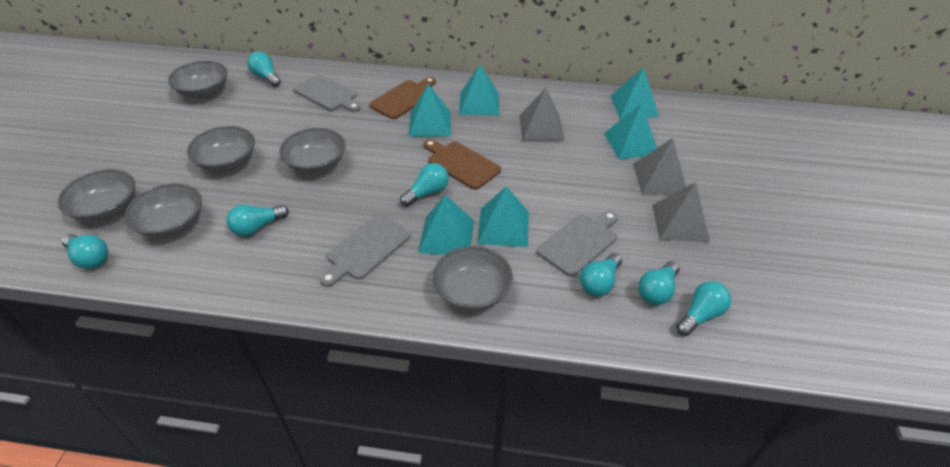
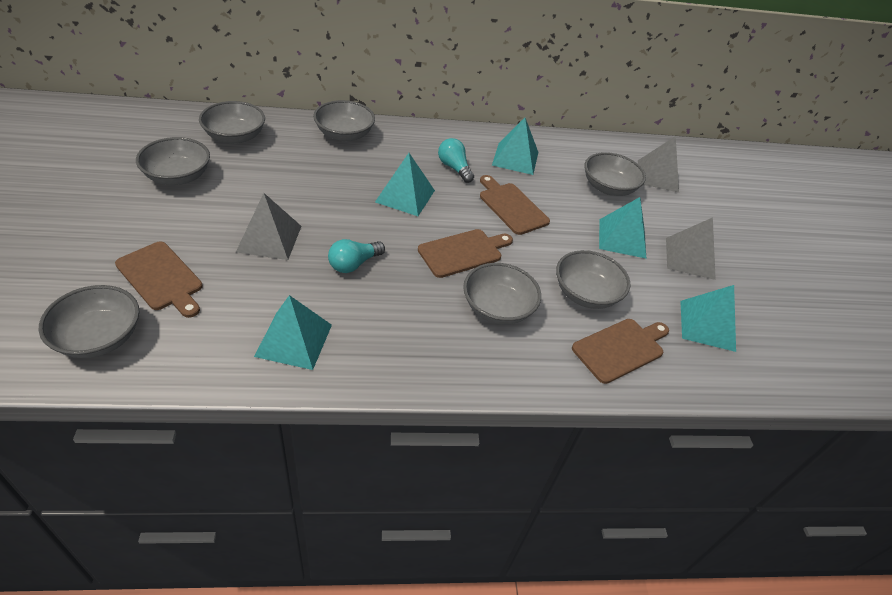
brown cutting board: 2 -> 4
grey bowl: 6 -> 7
grey cutting board: 3 -> 0
turquoise light bulb: 7 -> 2
turquoise pyramid: 6 -> 5

